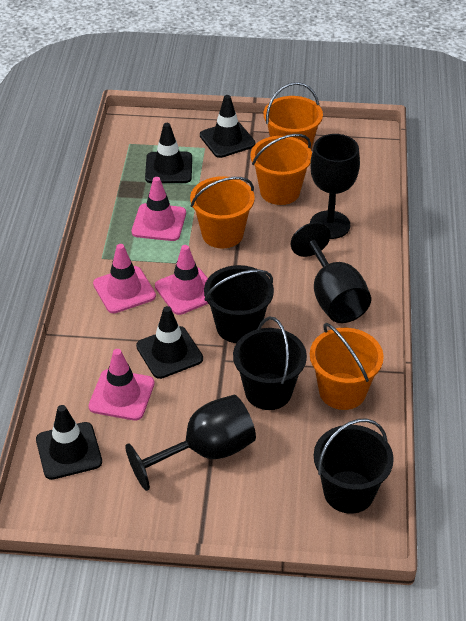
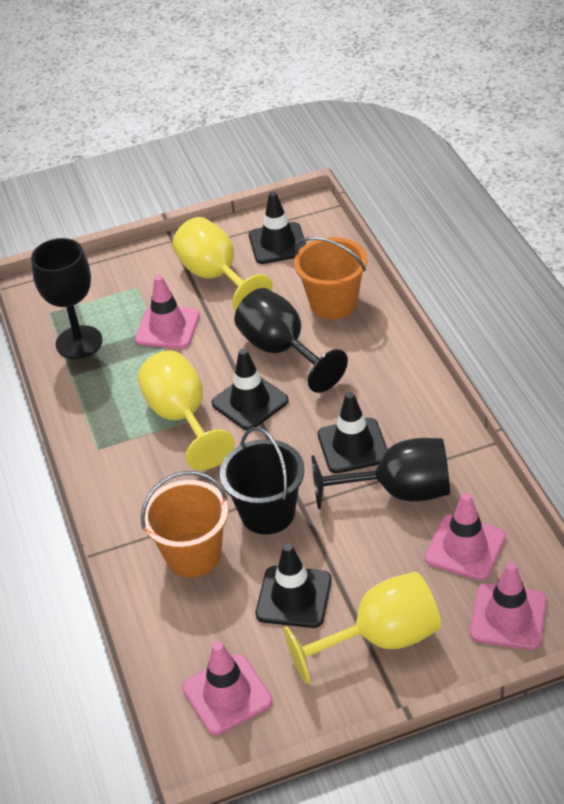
black bucket: 3 -> 1
orange bucket: 4 -> 2
yellow goblet: 0 -> 3

